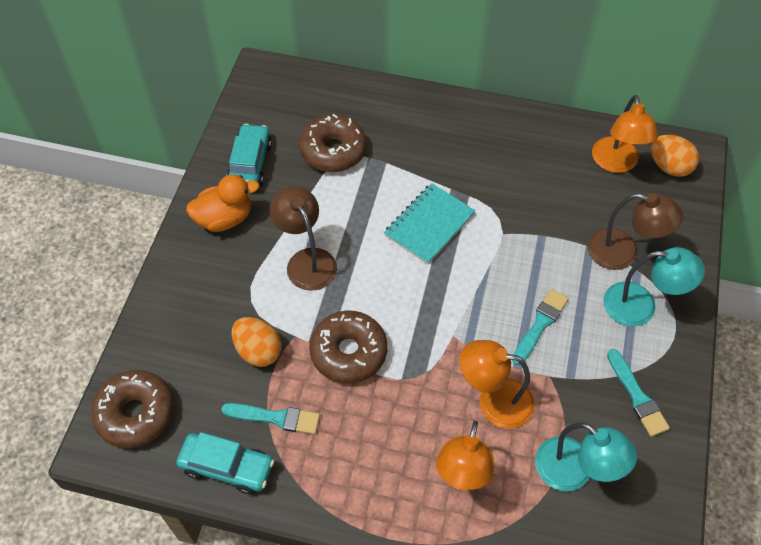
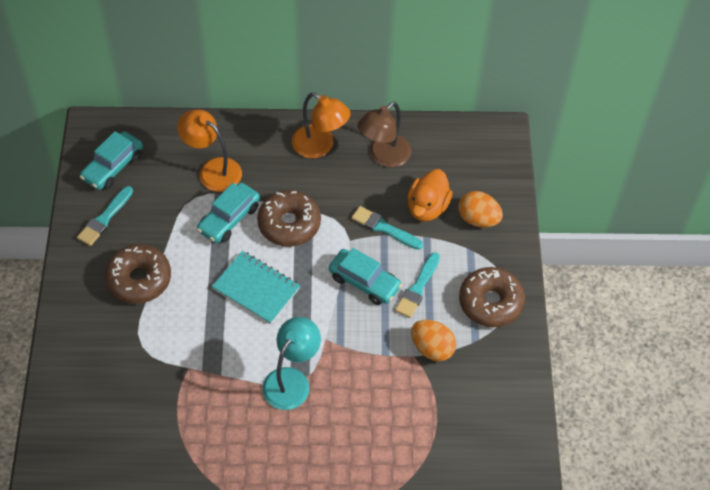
brown lamp: 2 -> 1
orange lamp: 3 -> 2
turquoise car: 2 -> 3
turquoise lamp: 2 -> 1

